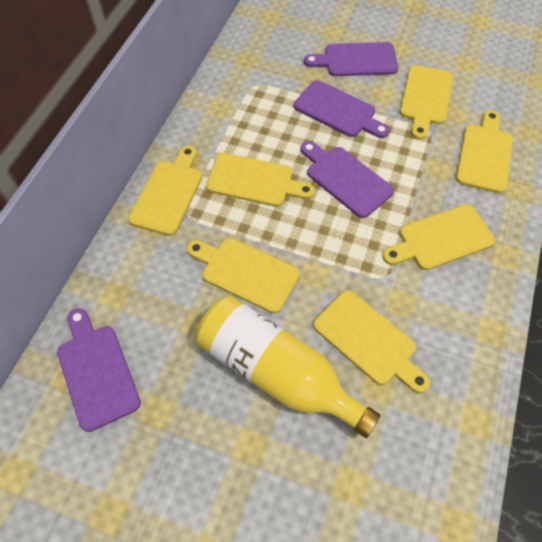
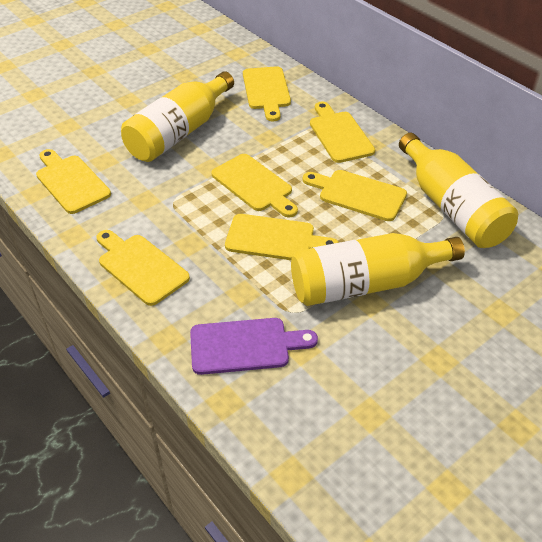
purple cutting board: 4 -> 1
yellow bottle: 1 -> 3

